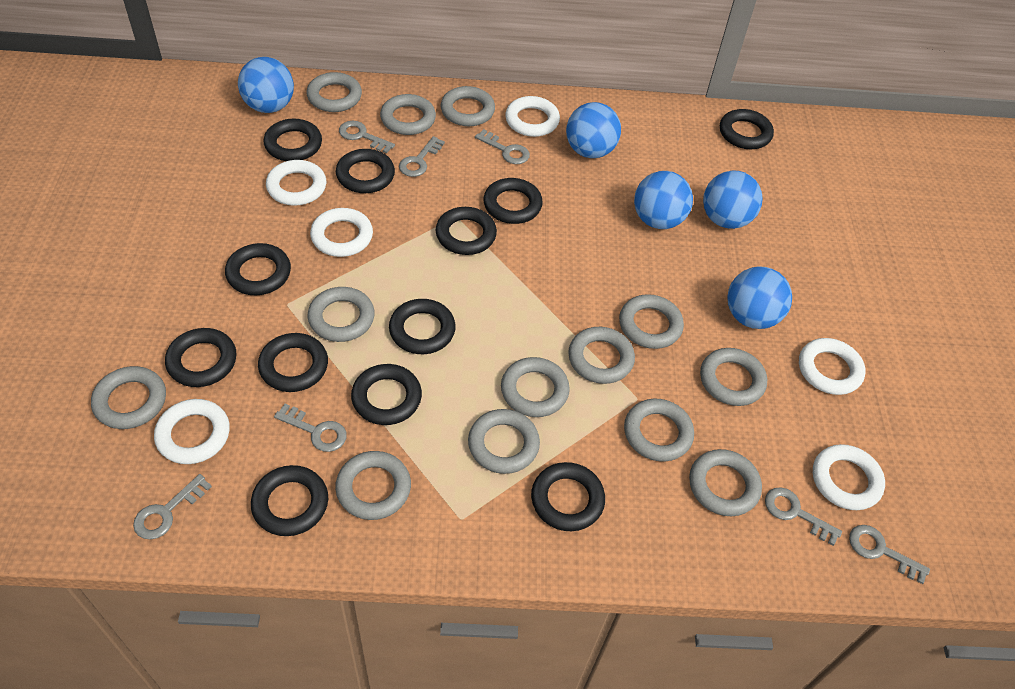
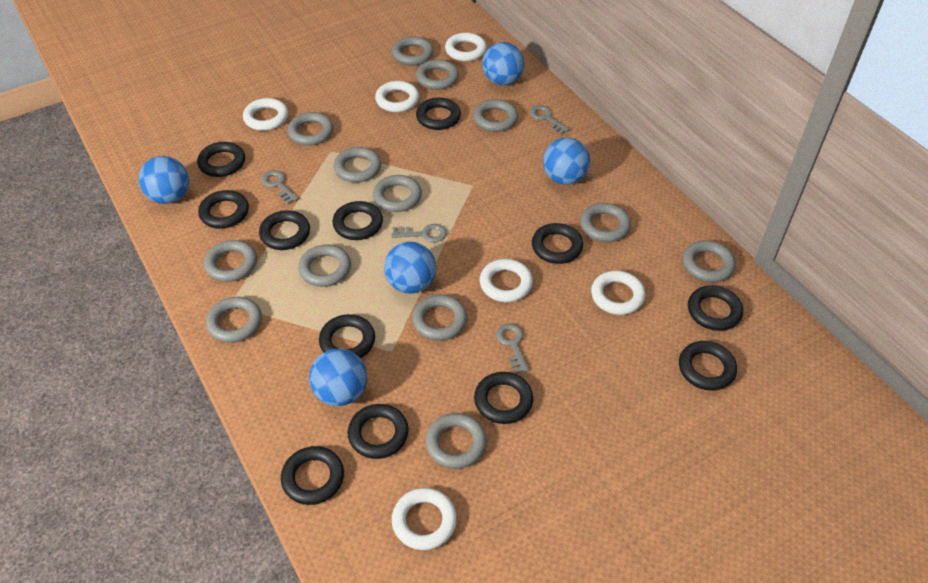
grey key: 7 -> 4

